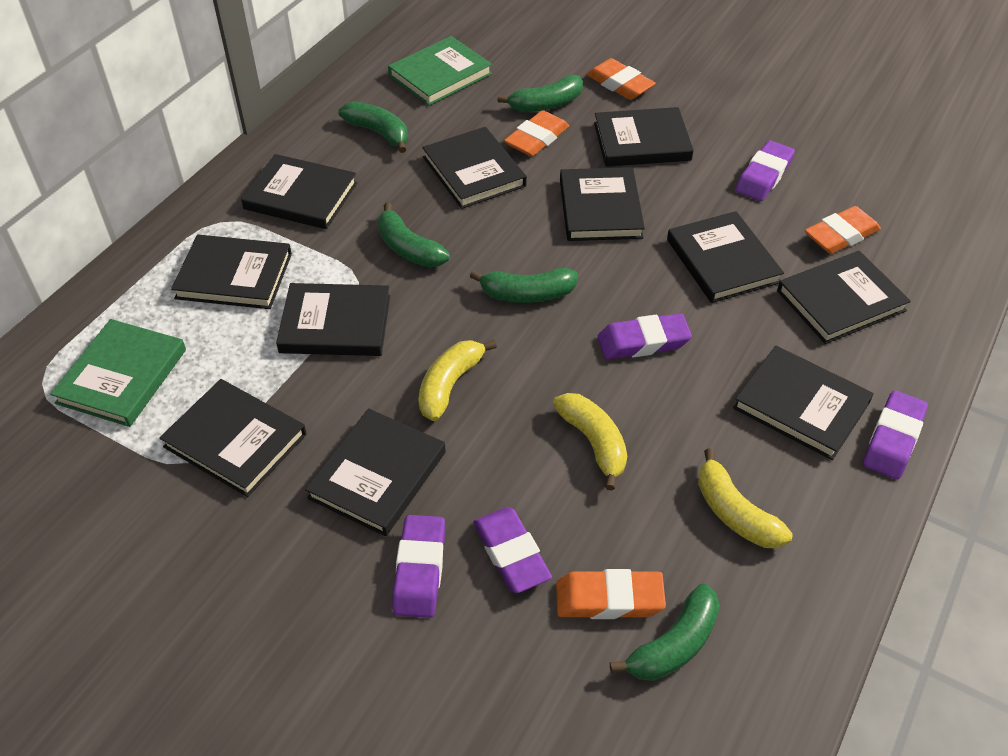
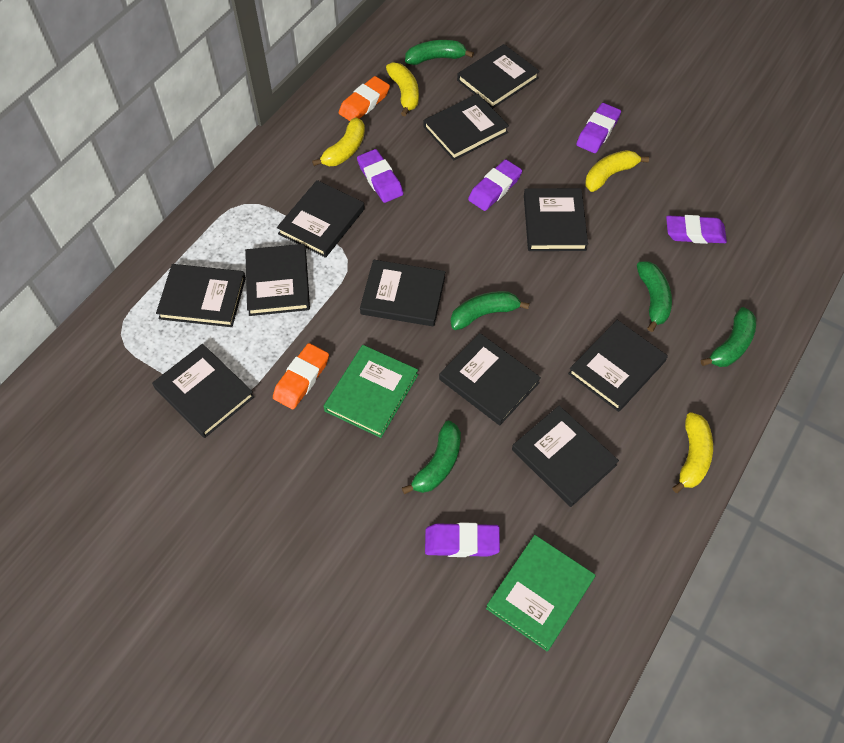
orange eraser: 4 -> 2
yellow banana: 3 -> 4

